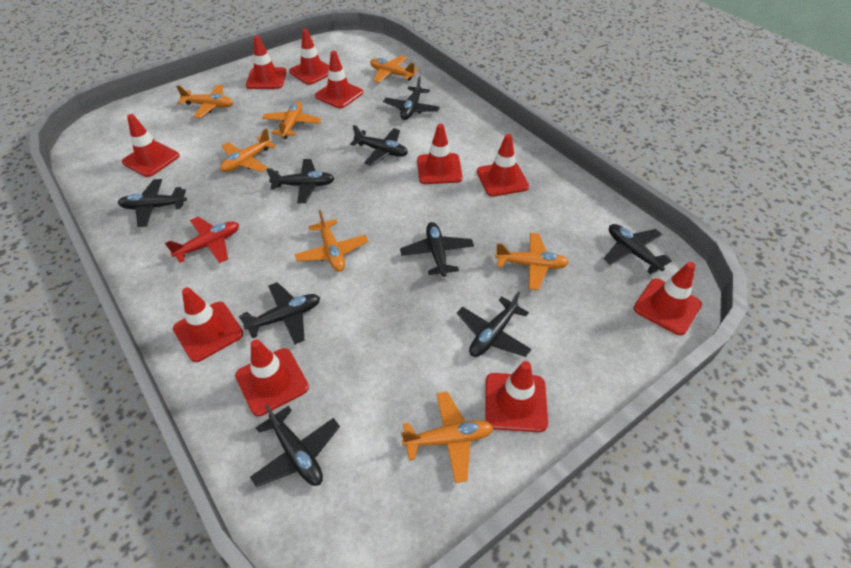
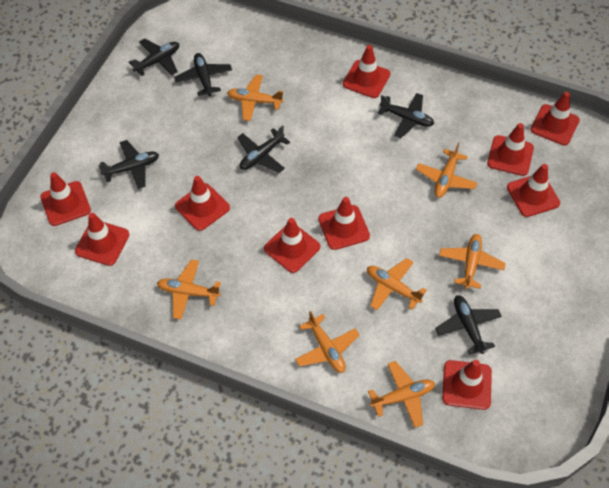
black plane: 9 -> 6
red plane: 1 -> 0

